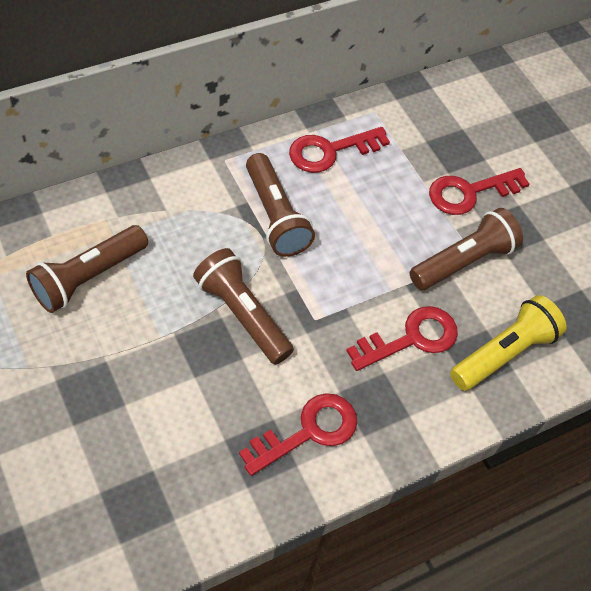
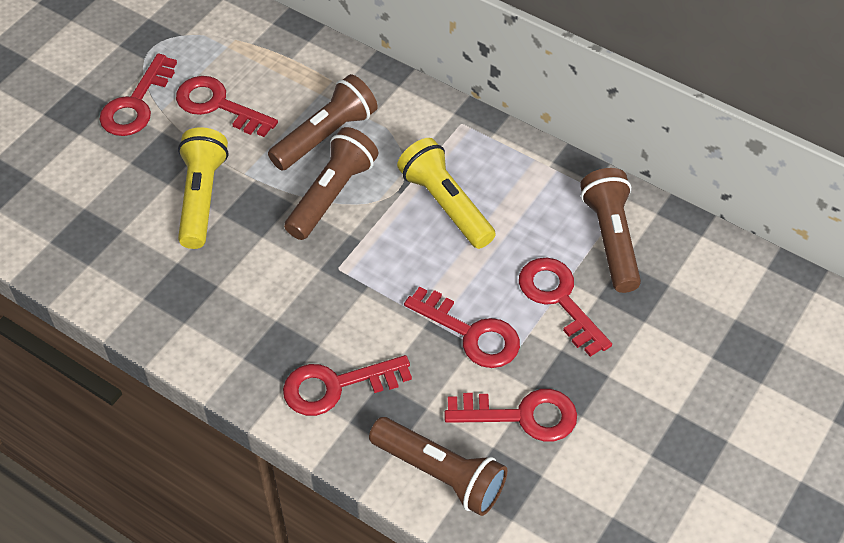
red key: 4 -> 6
yellow flashlight: 1 -> 2

